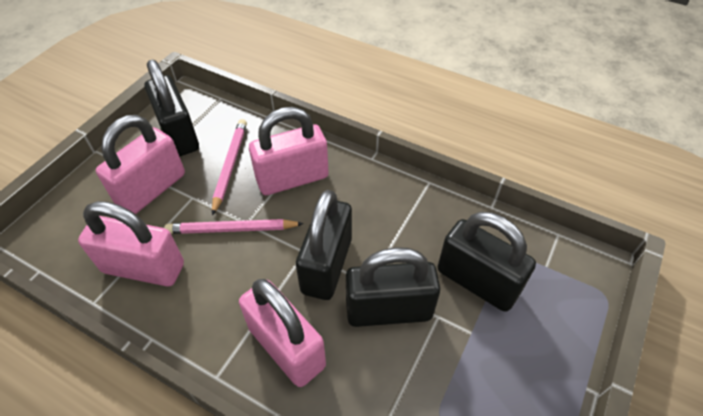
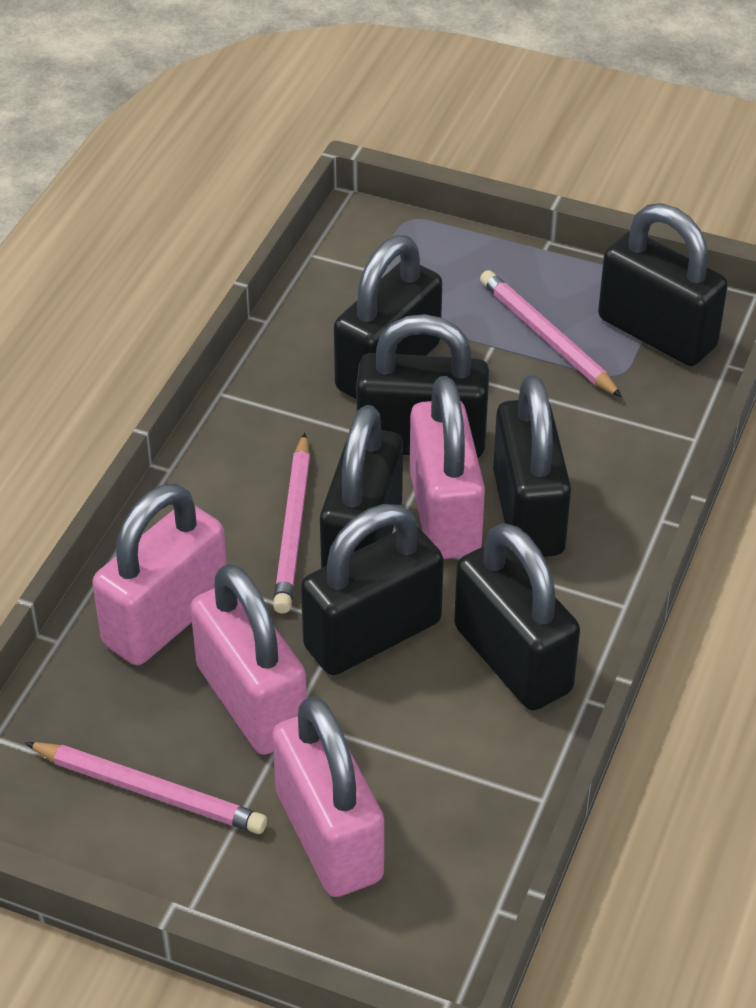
black padlock: 4 -> 7
pink pencil: 2 -> 3

